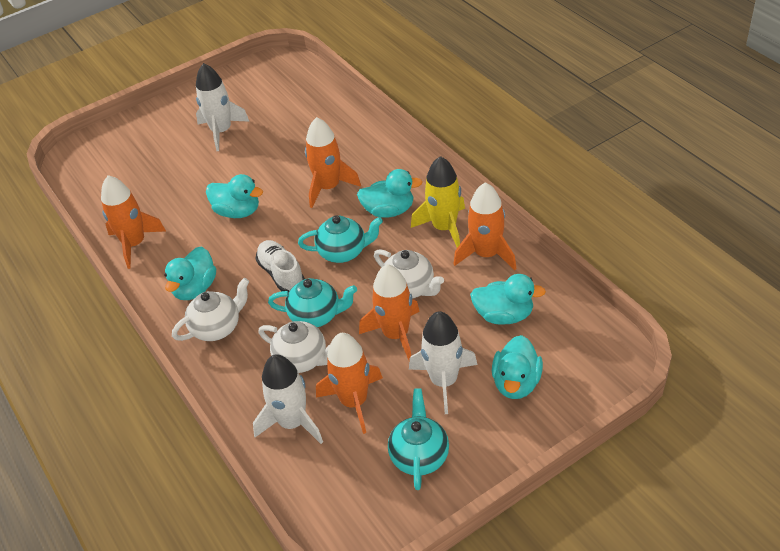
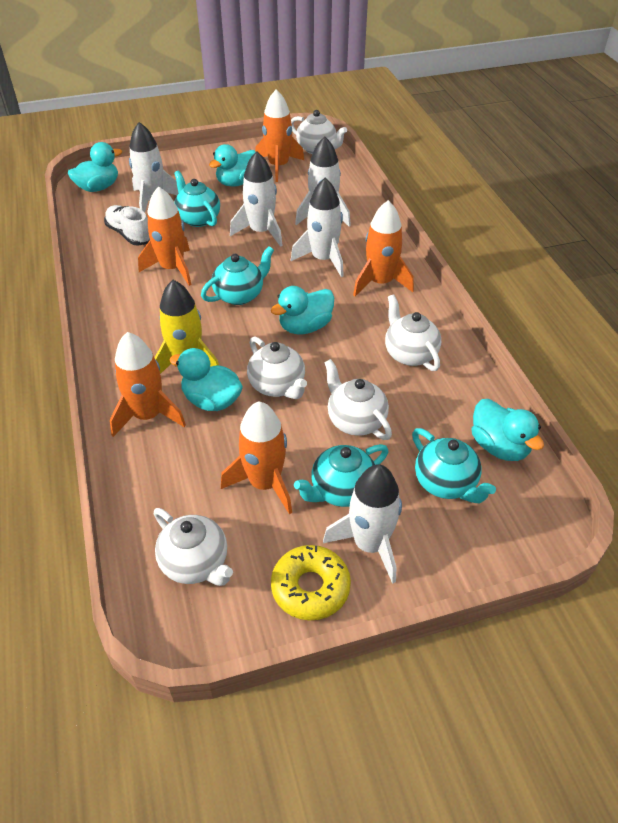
turquoise teapot: 3 -> 4
white rocket: 3 -> 5
white teapot: 3 -> 5
yellow donut: 0 -> 1

